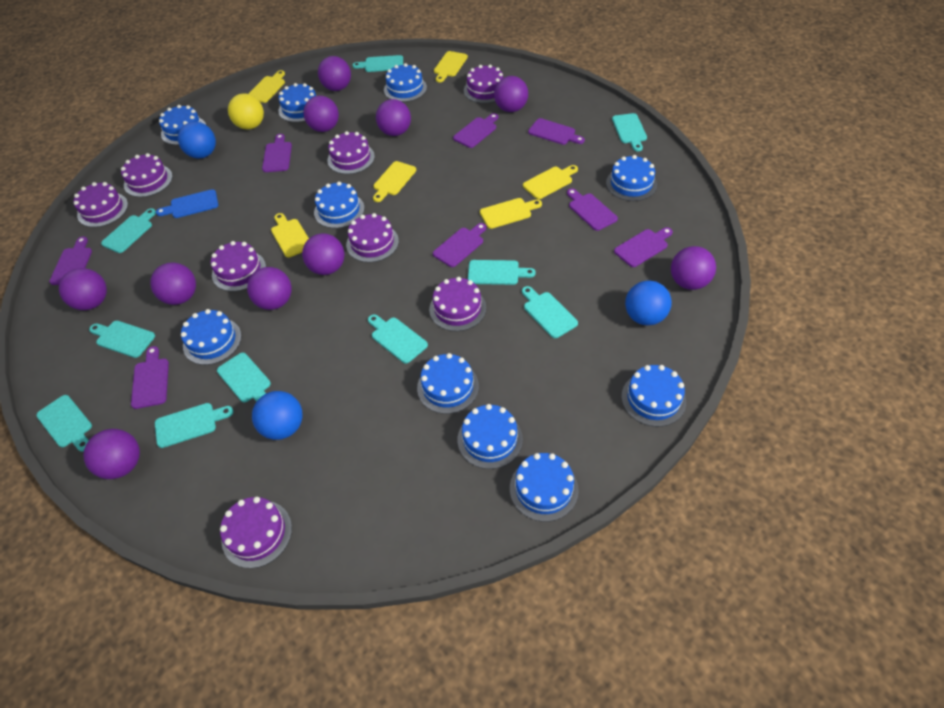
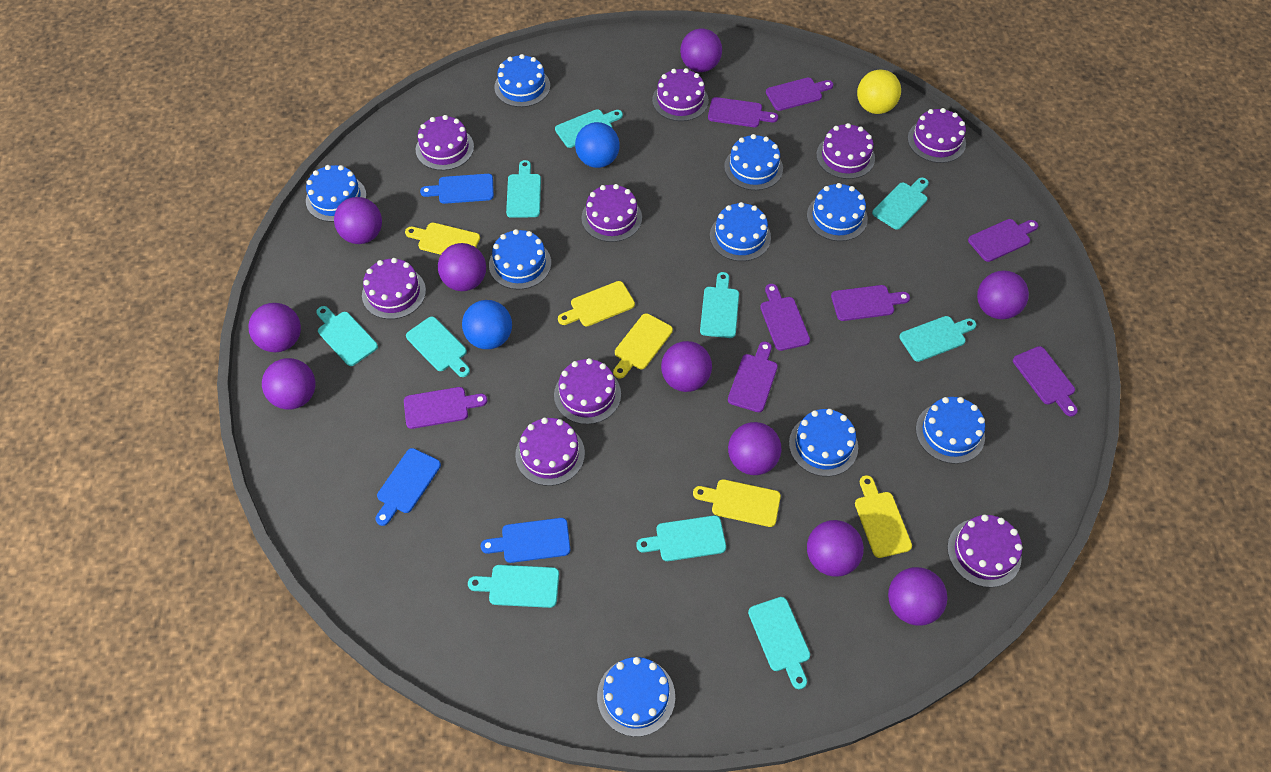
blue ball: 3 -> 2
blue cake: 10 -> 9
blue cutting board: 1 -> 3
purple cake: 8 -> 9
yellow cutting board: 6 -> 5

